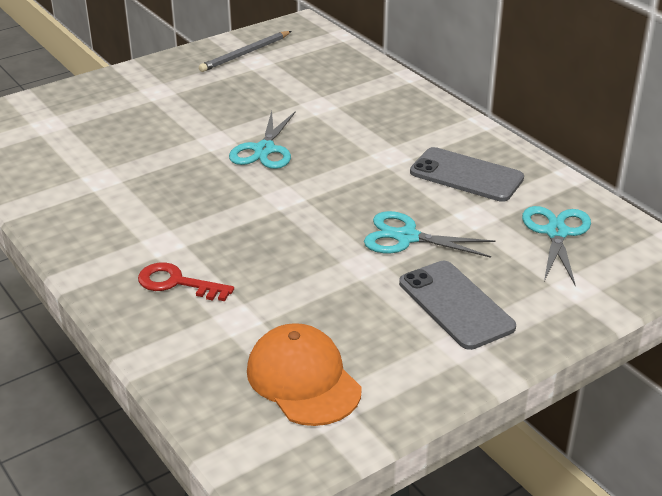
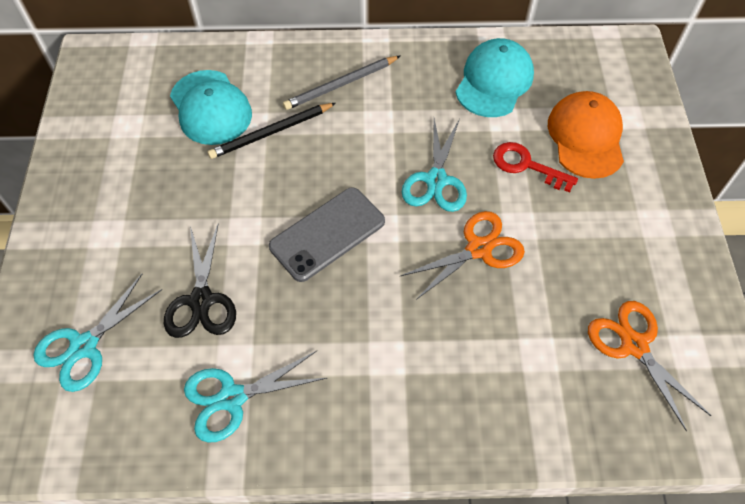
black pencil: 0 -> 1
black scissors: 0 -> 1
grey phone: 2 -> 1
orange scissors: 0 -> 2
turquoise cap: 0 -> 2

